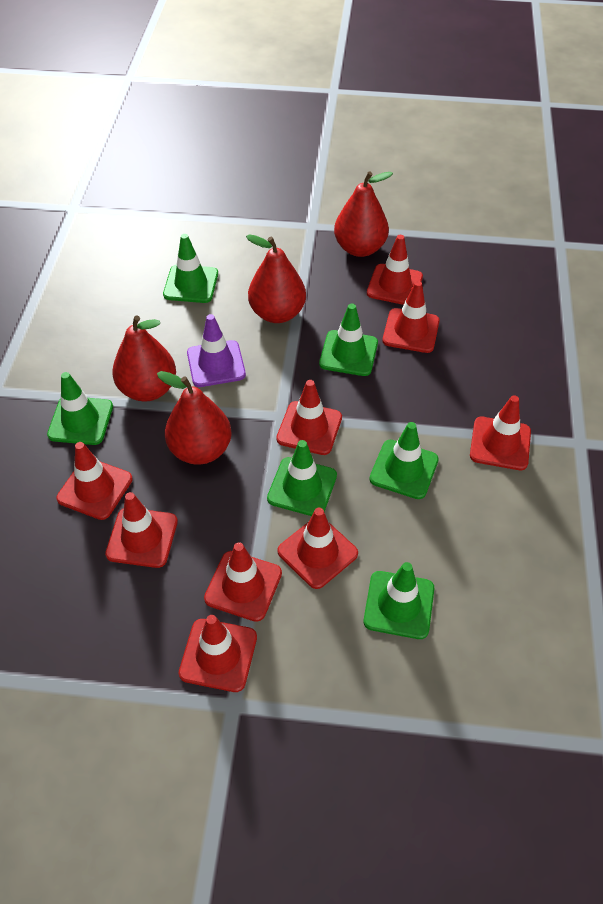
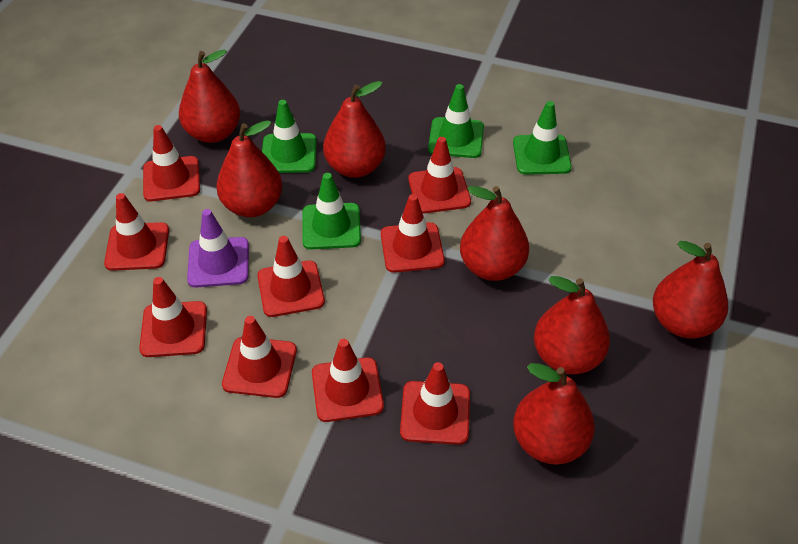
green traffic cone: 6 -> 4
red pear: 4 -> 7

